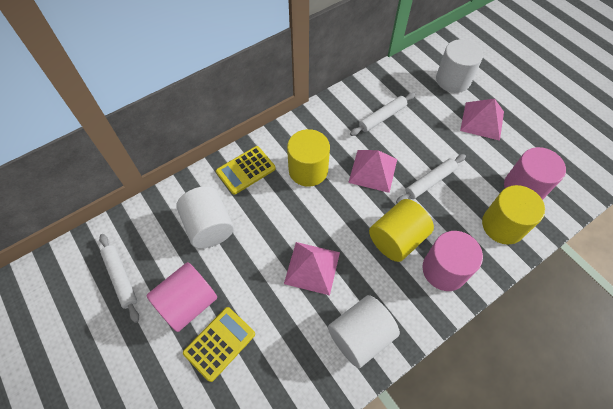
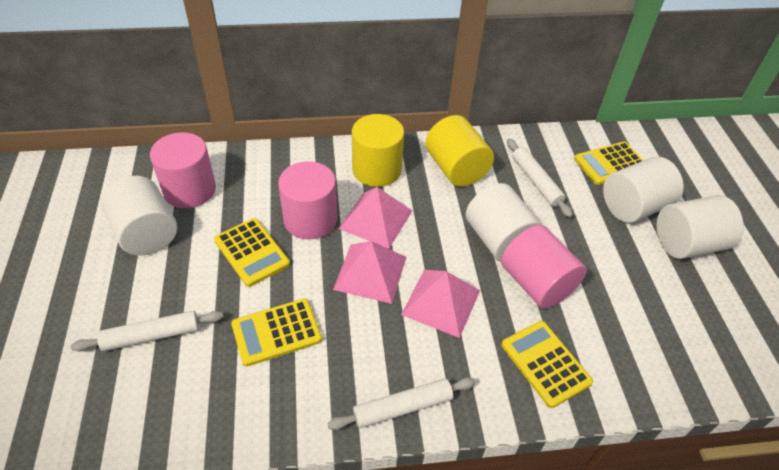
white cylinder: 3 -> 4
yellow calculator: 2 -> 4
yellow cylinder: 3 -> 2

